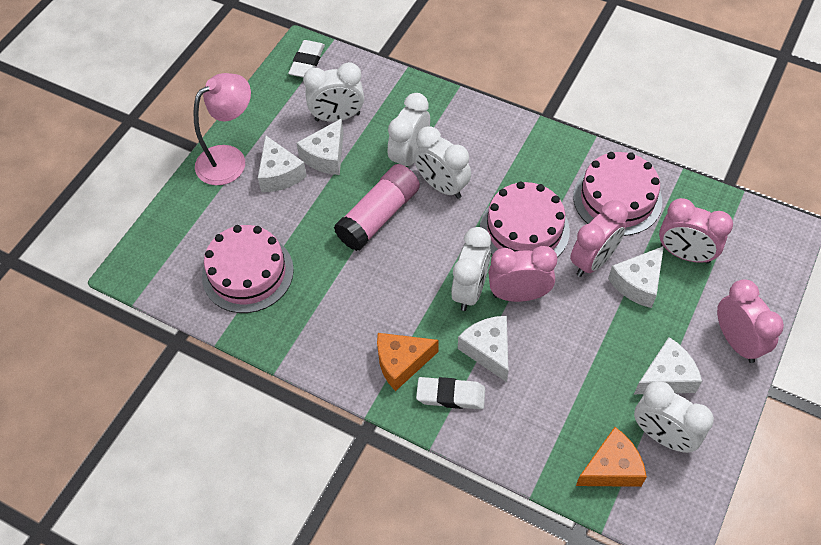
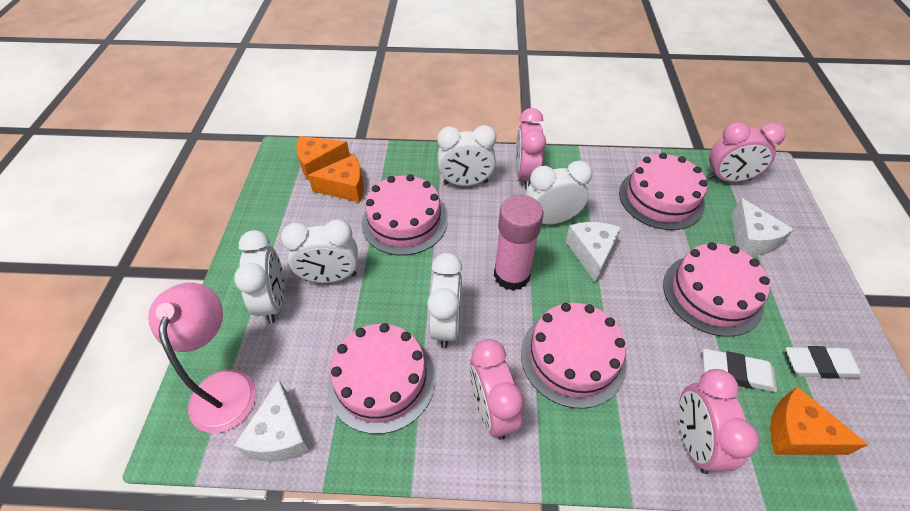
orange cheese: 2 -> 3
pink cake: 3 -> 5
white cheese: 5 -> 3

